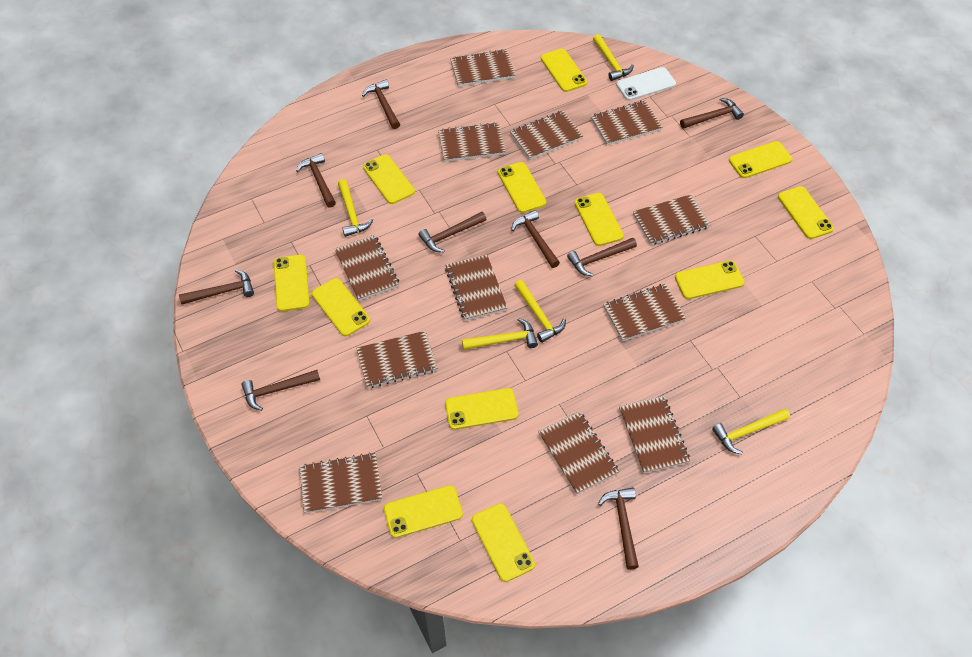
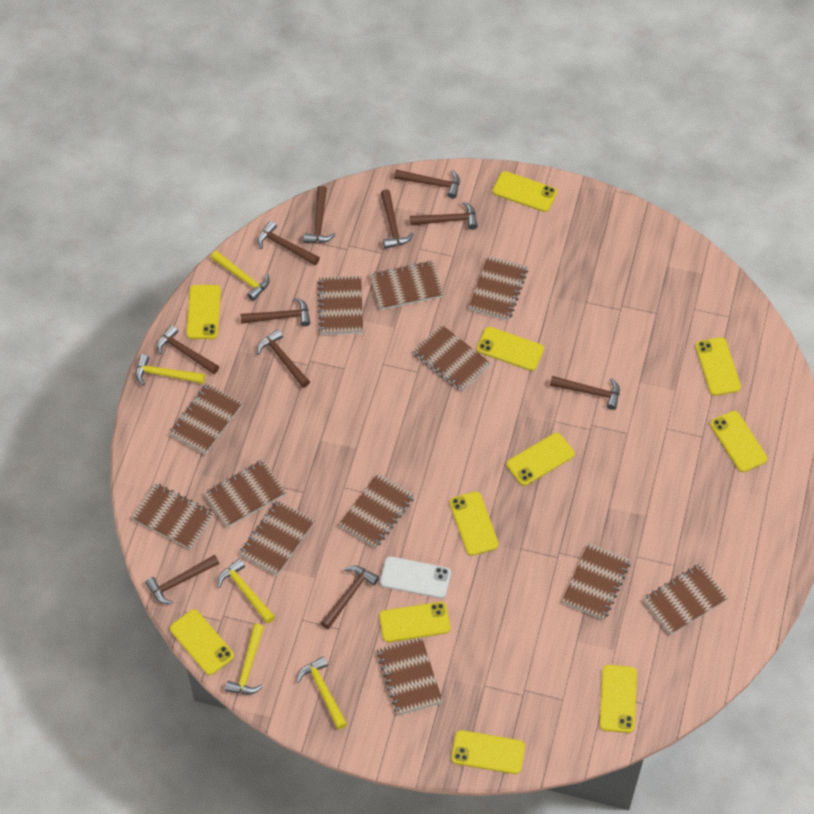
brown hammer: 9 -> 11
yellow phone: 12 -> 11

